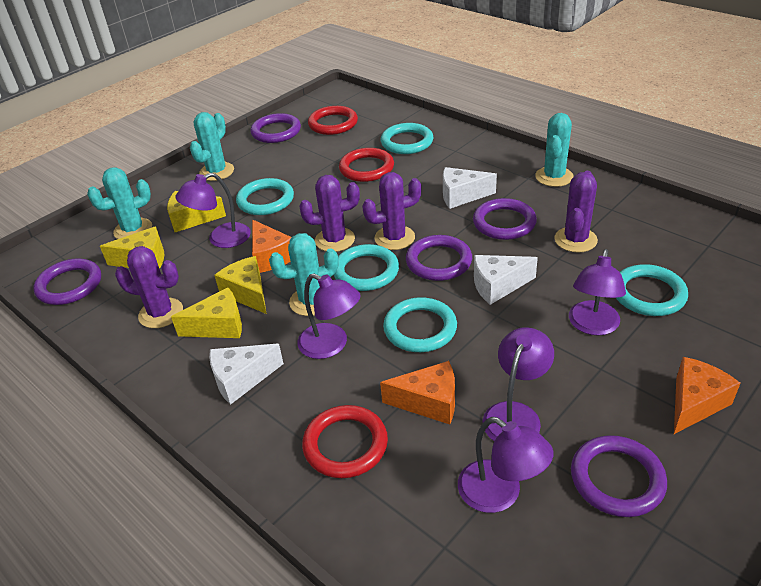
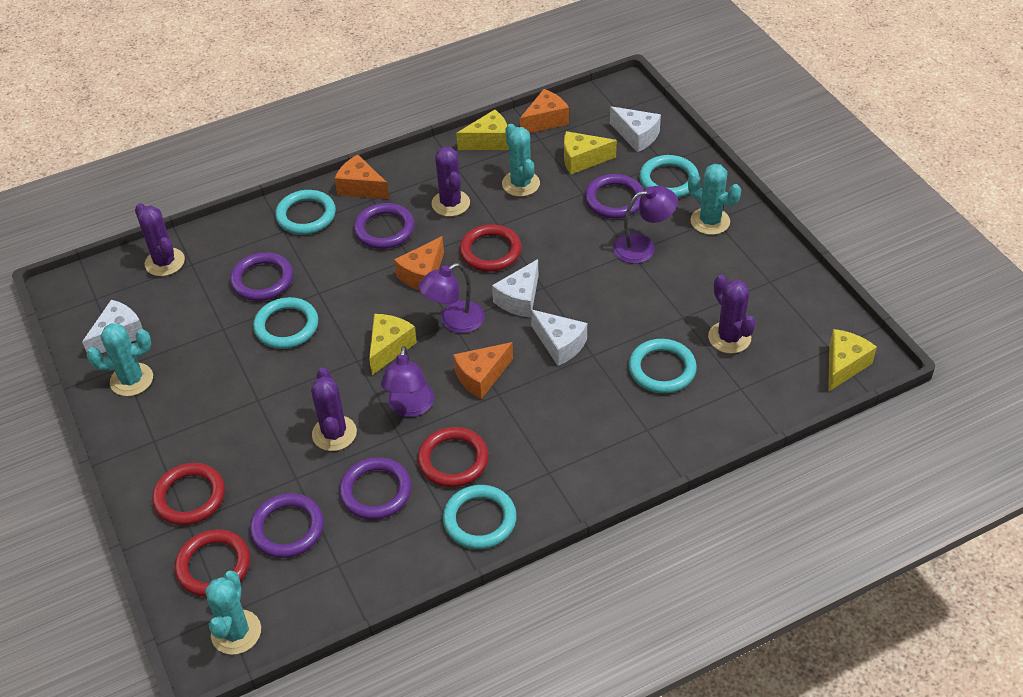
orange cheese: 3 -> 4
purple lamp: 5 -> 3
red ring: 3 -> 4
white cheese: 3 -> 4

